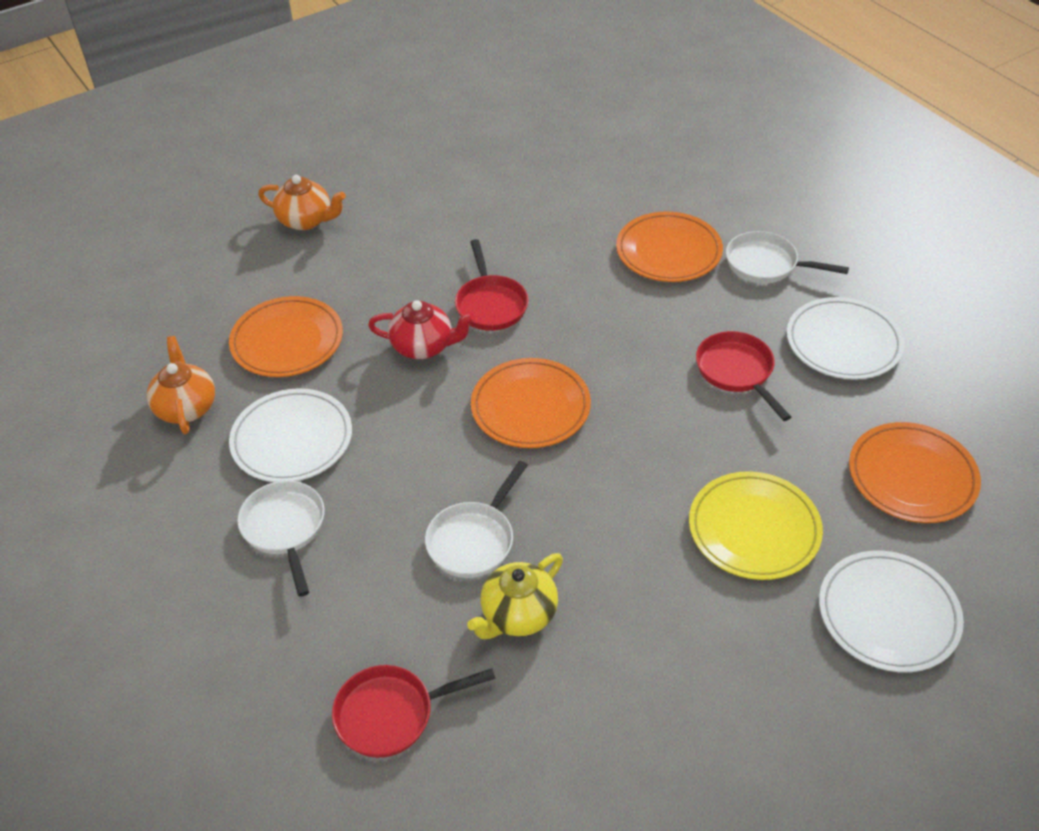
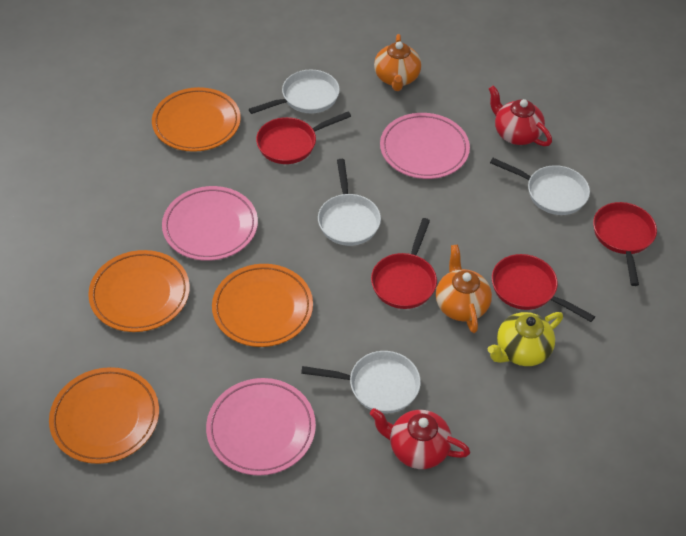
pink plate: 0 -> 3
red pan: 3 -> 4
red teapot: 1 -> 2
white pan: 3 -> 4
white plate: 3 -> 0
yellow plate: 1 -> 0

